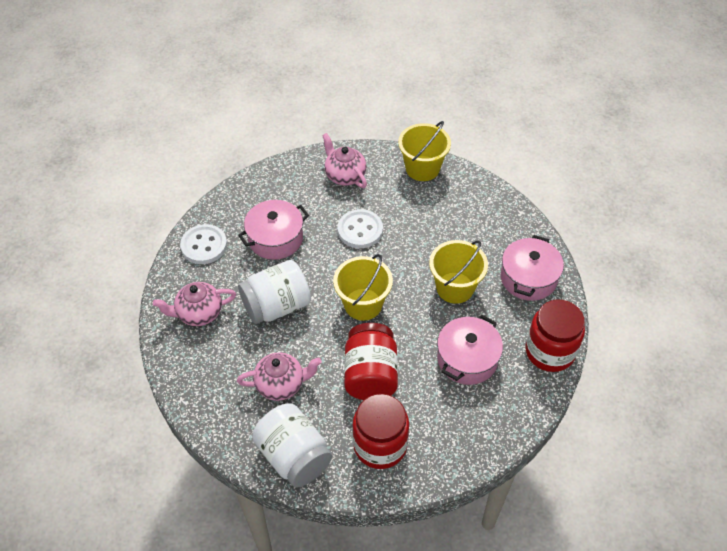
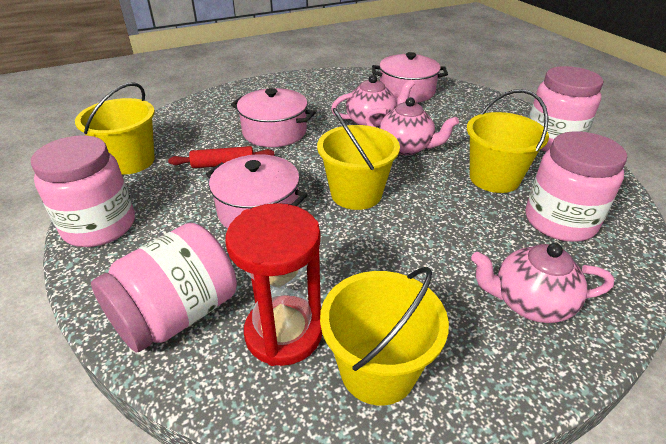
pink jar: 0 -> 4
red hourglass: 0 -> 1
red jar: 3 -> 0
red rolling pin: 0 -> 1
white button: 2 -> 0
white jar: 2 -> 0
yellow bucket: 3 -> 4

